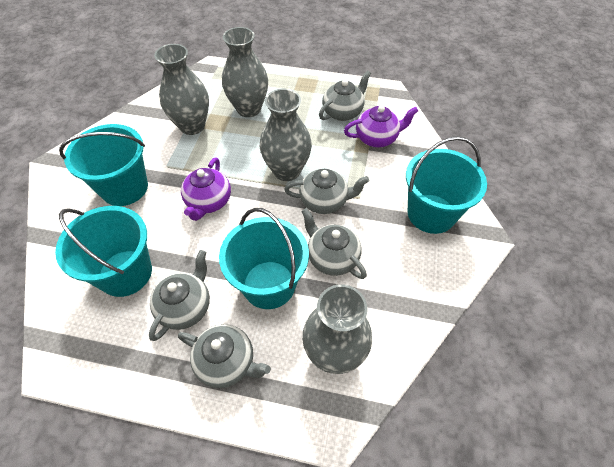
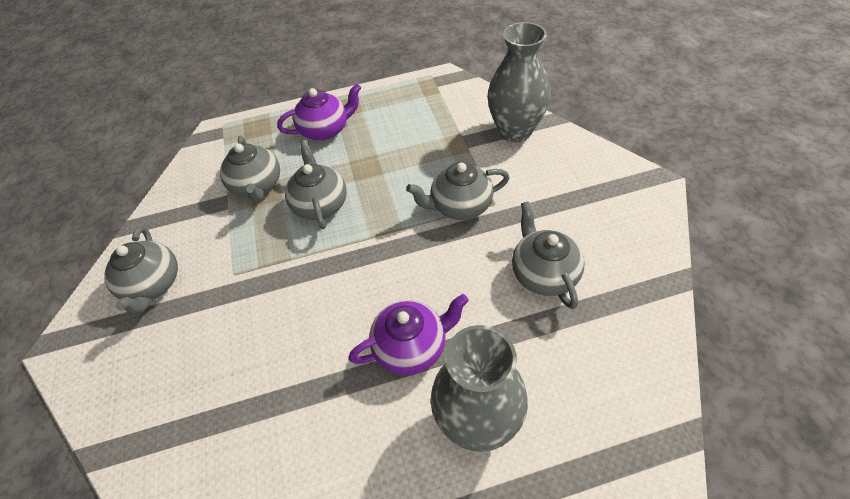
grey vase: 4 -> 2
turquoise bucket: 4 -> 0

